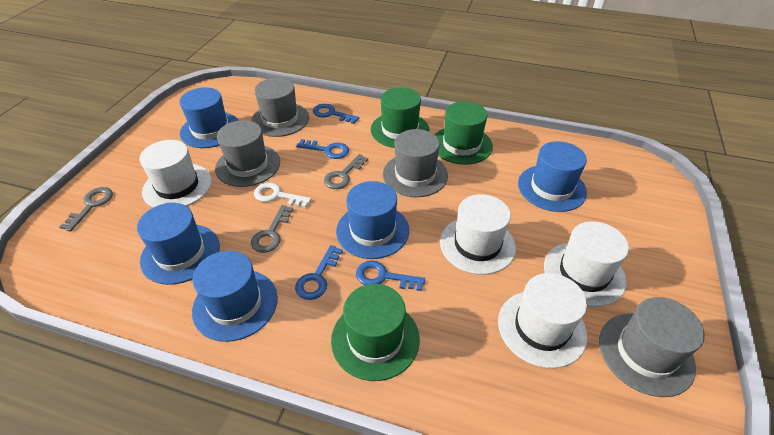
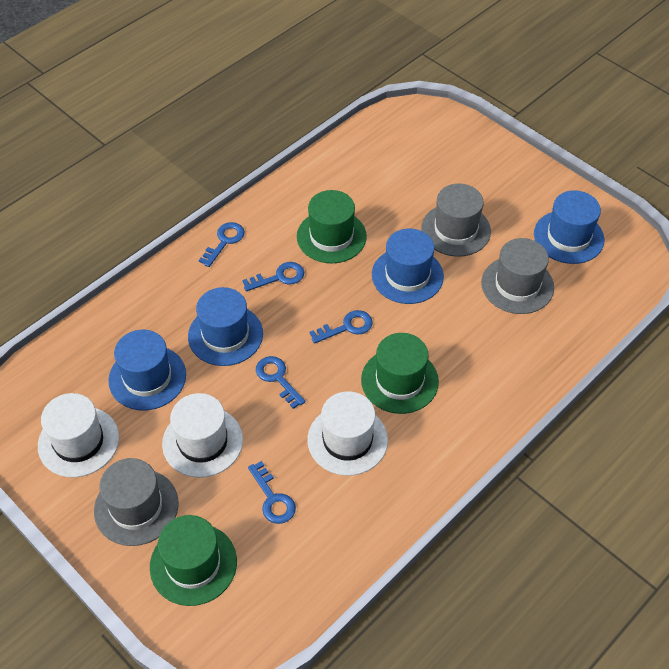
blue hat: 5 -> 4
blue key: 4 -> 5
grey hat: 4 -> 3
grey key: 3 -> 0
white hat: 4 -> 3
white key: 1 -> 0

